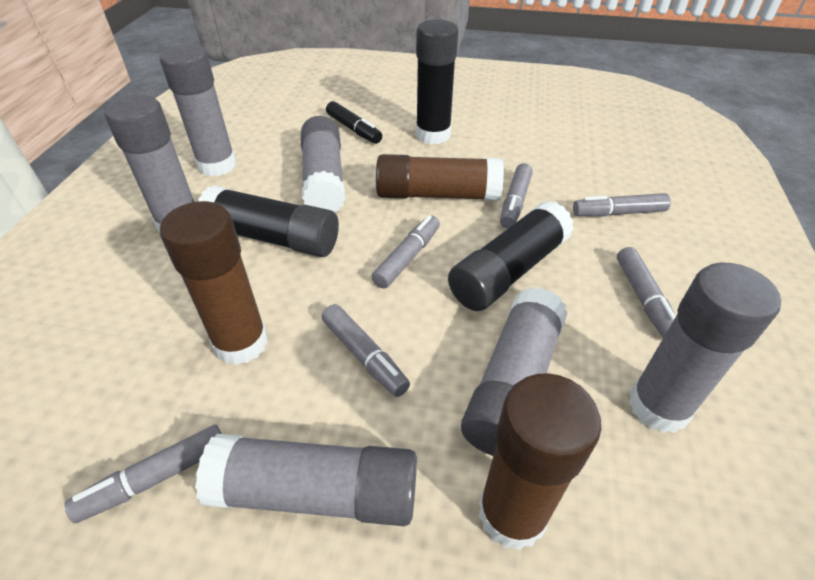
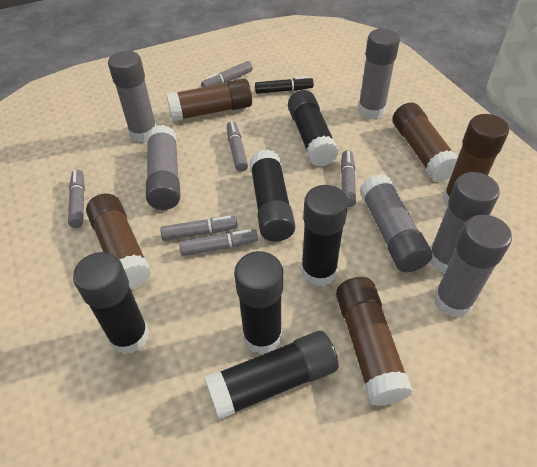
black glue stick: 3 -> 6
brown glue stick: 3 -> 5

